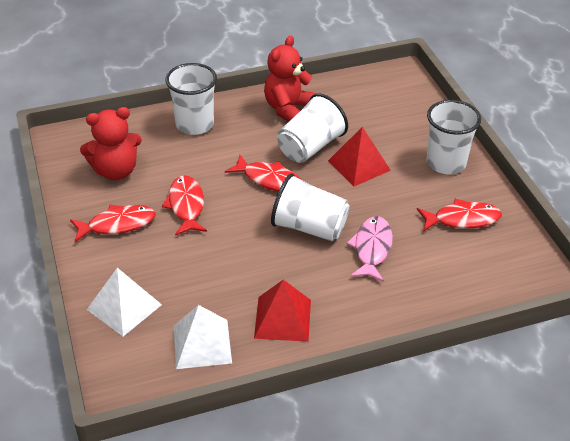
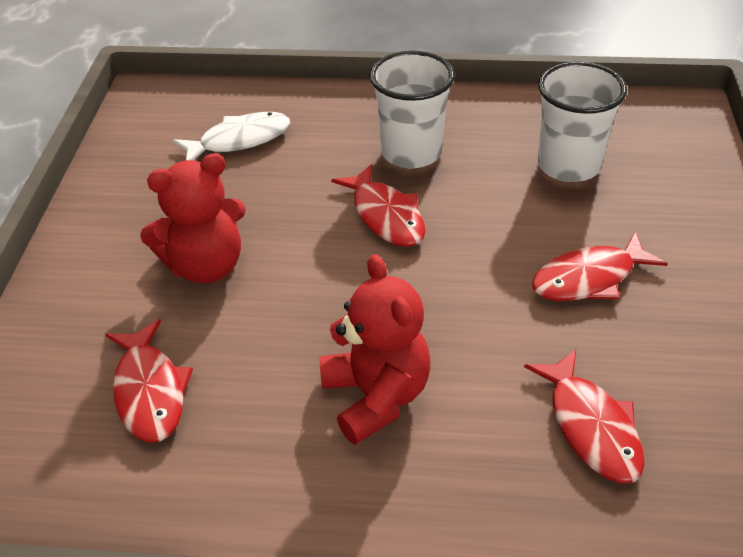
pink fish: 1 -> 0
red pyramid: 2 -> 0
white cup: 4 -> 2
white fish: 0 -> 1
white pyramid: 2 -> 0

